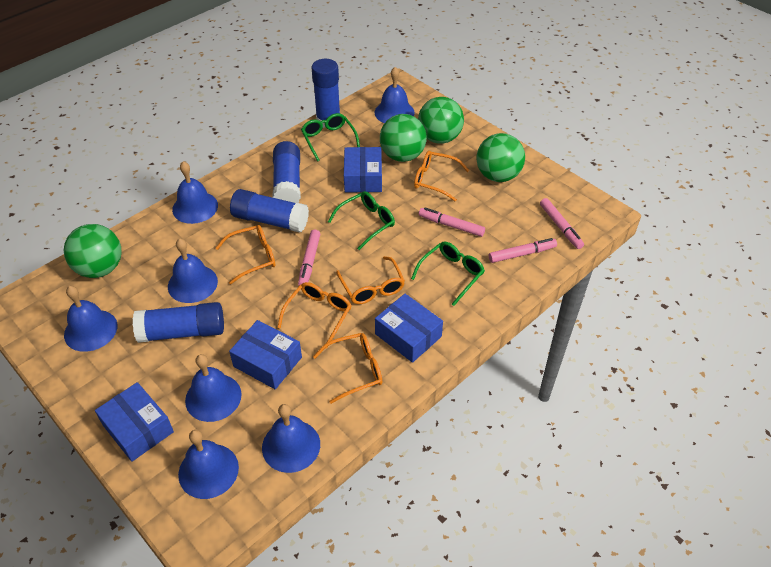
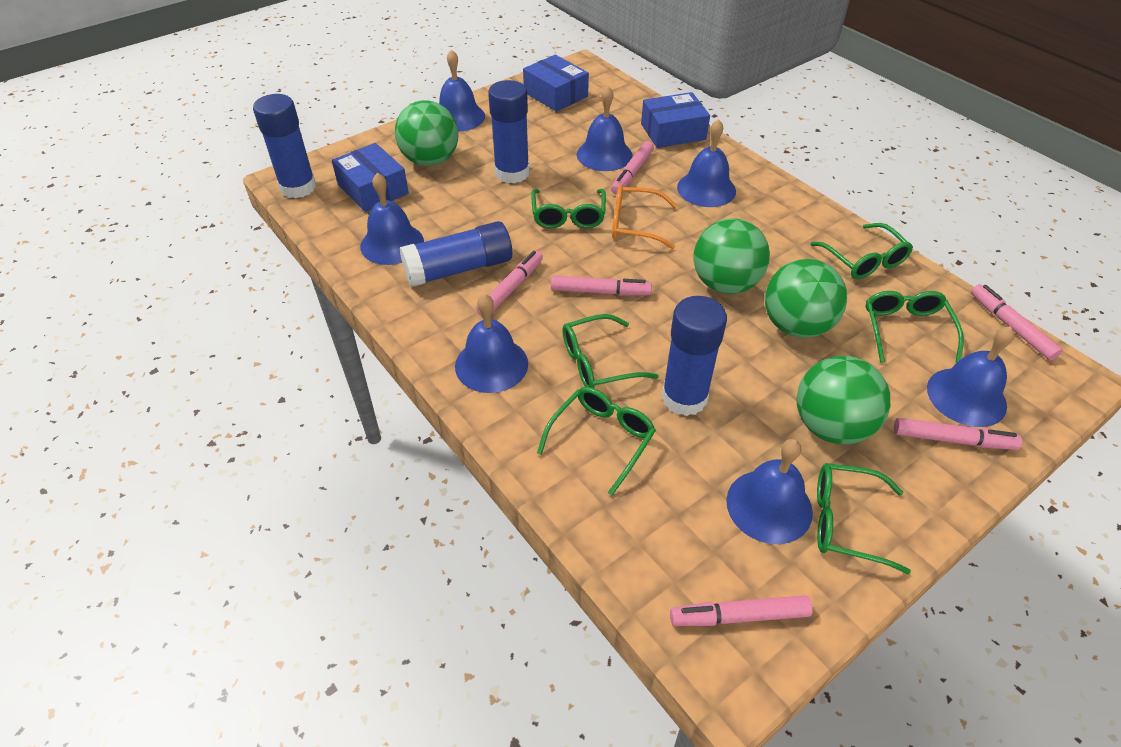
blue box: 4 -> 3
green glasses: 3 -> 6
orange glasses: 5 -> 1
pink marker: 4 -> 6

